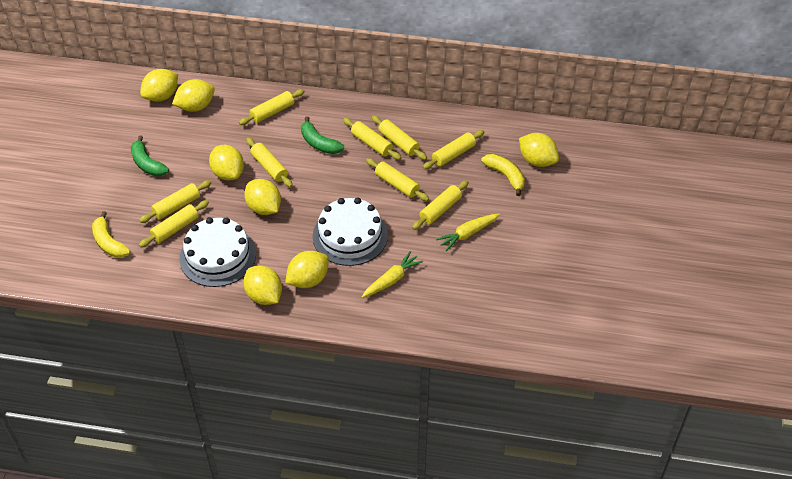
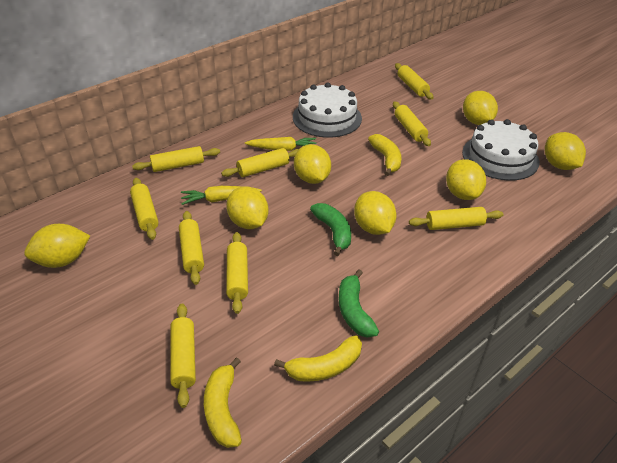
yellow banana: 2 -> 3

